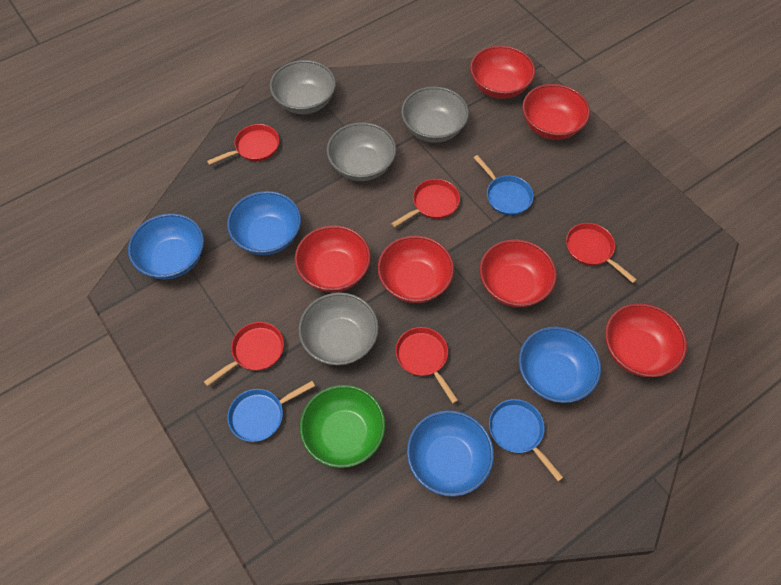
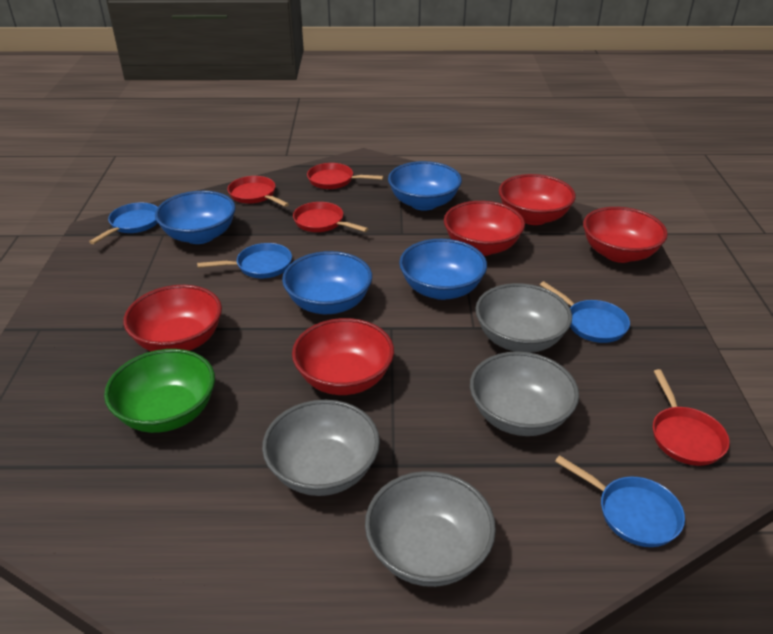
blue pan: 3 -> 4
red bowl: 6 -> 5
red pan: 5 -> 4

